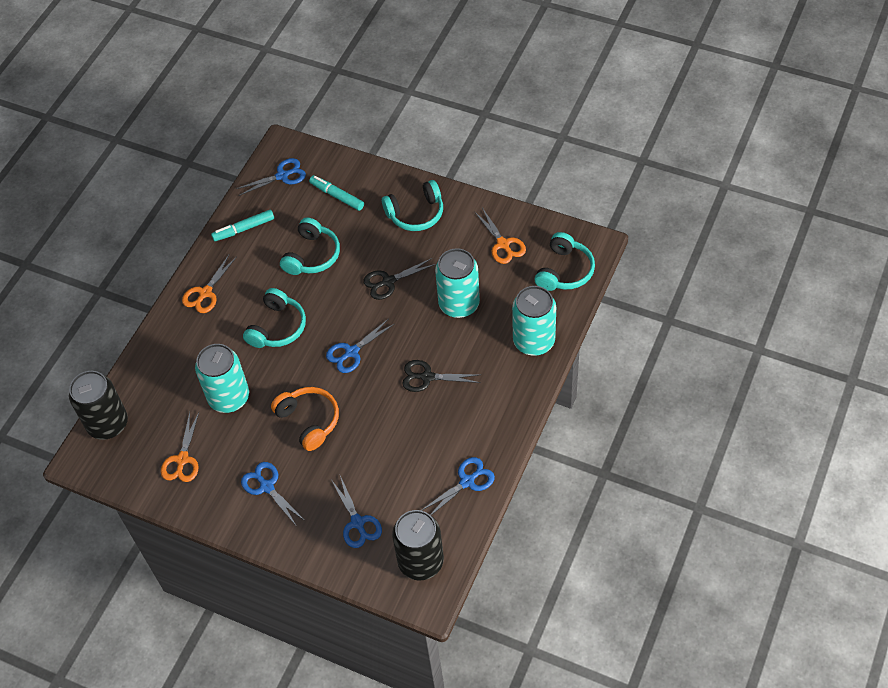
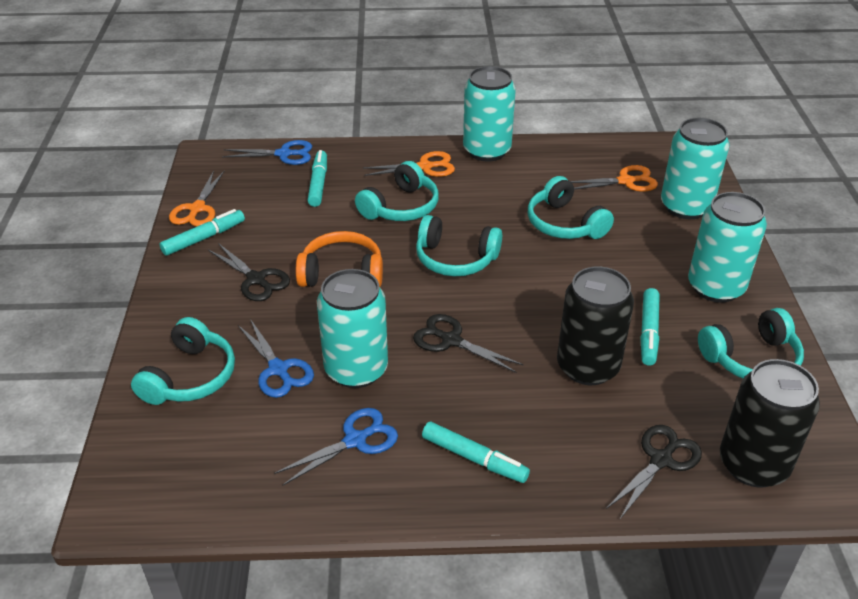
black scissors: 2 -> 3
blue scissors: 5 -> 3
turquoise can: 3 -> 4
turquoise headphones: 4 -> 5
turquoise marker: 2 -> 4

